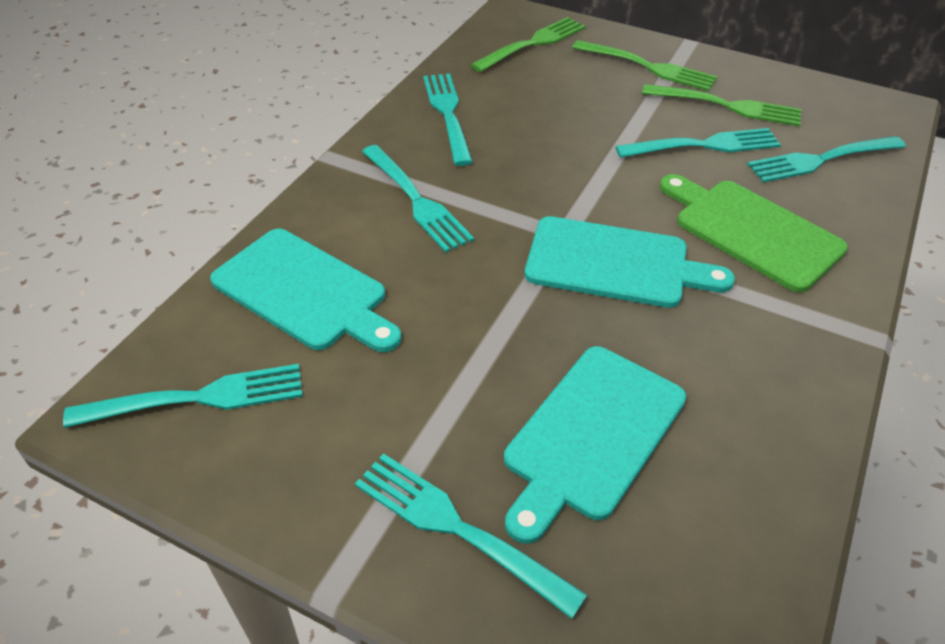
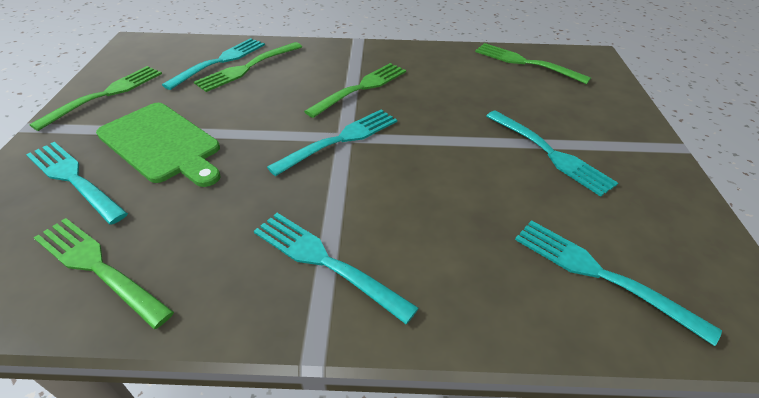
green fork: 3 -> 5
turquoise cutting board: 3 -> 0

